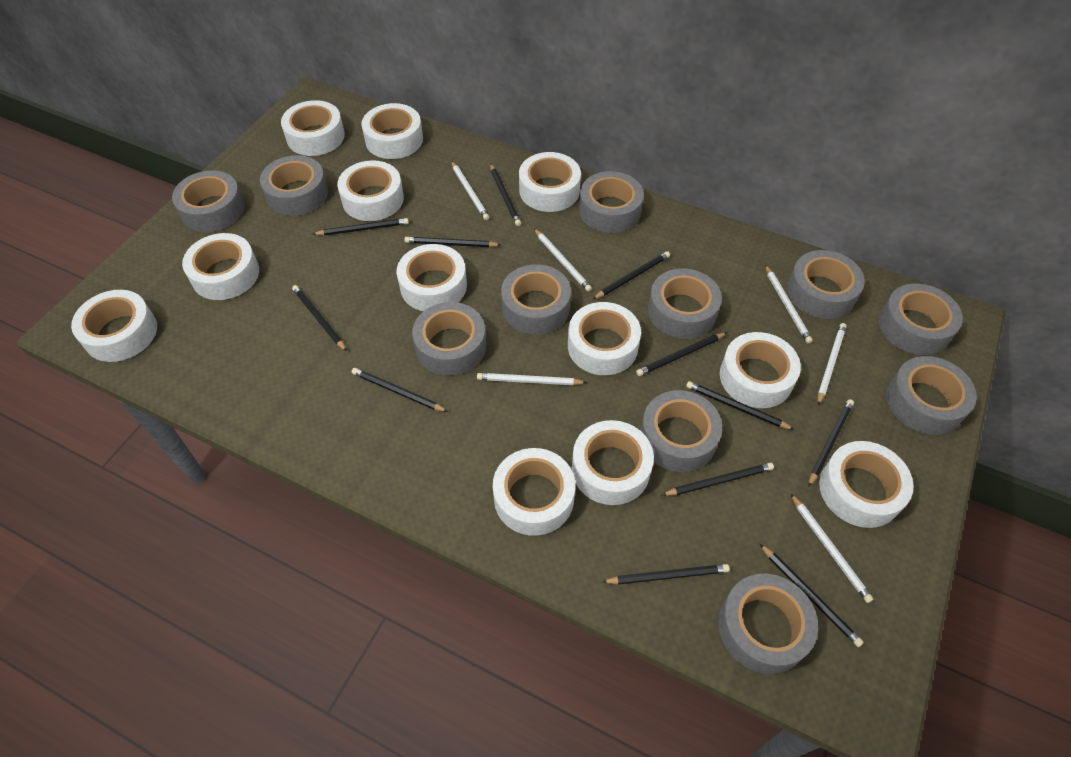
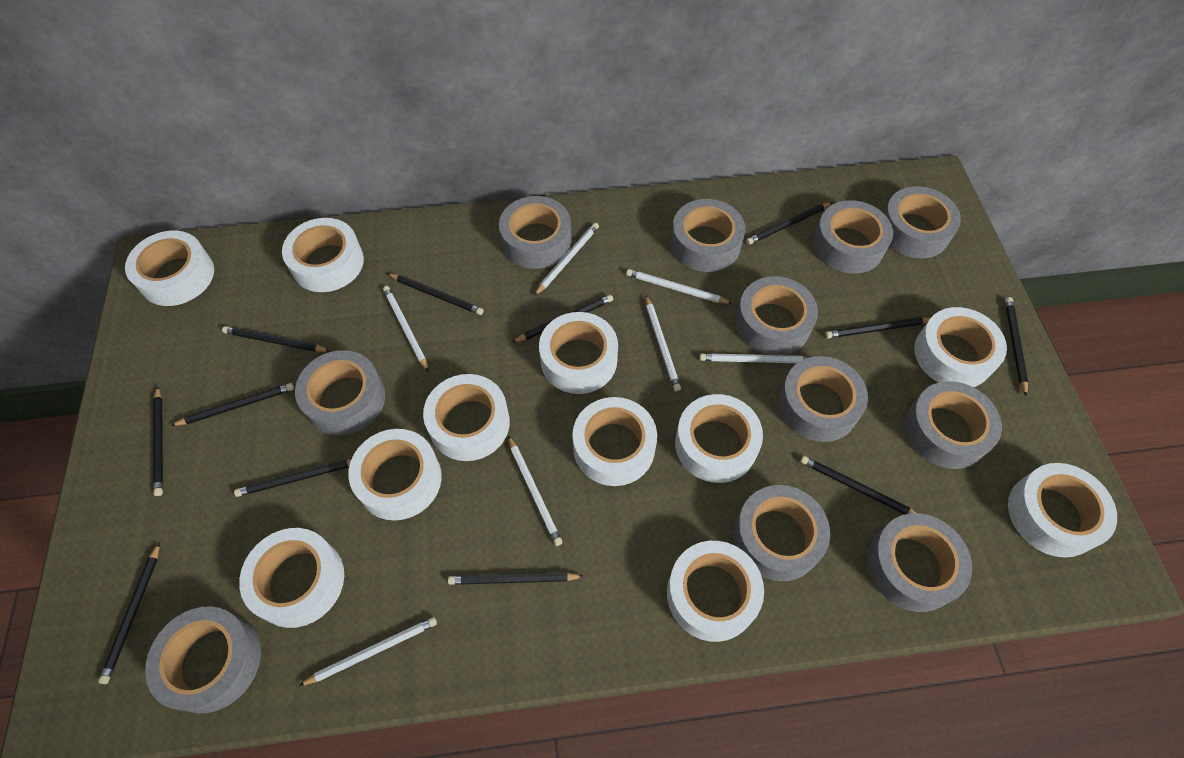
white pencil: 6 -> 7
white tape: 12 -> 11

